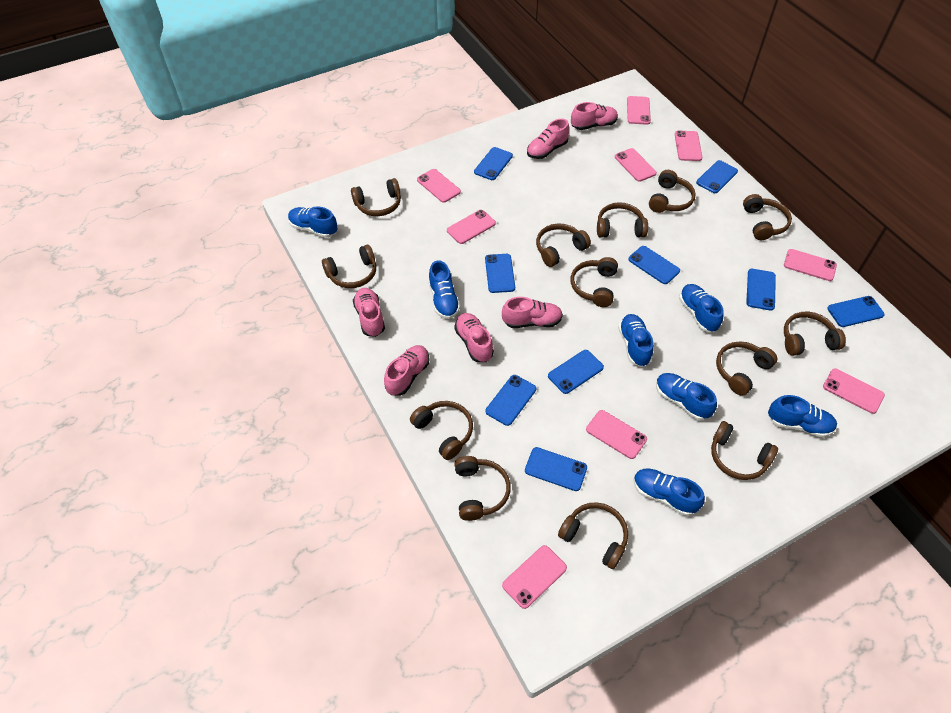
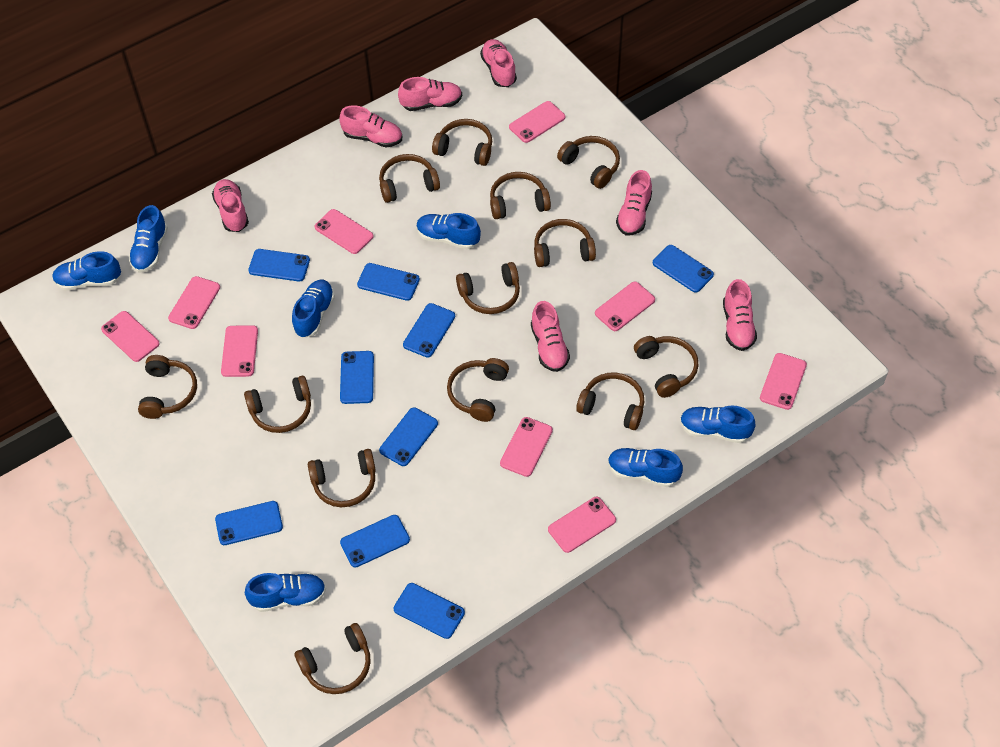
pink shoe: 6 -> 7

